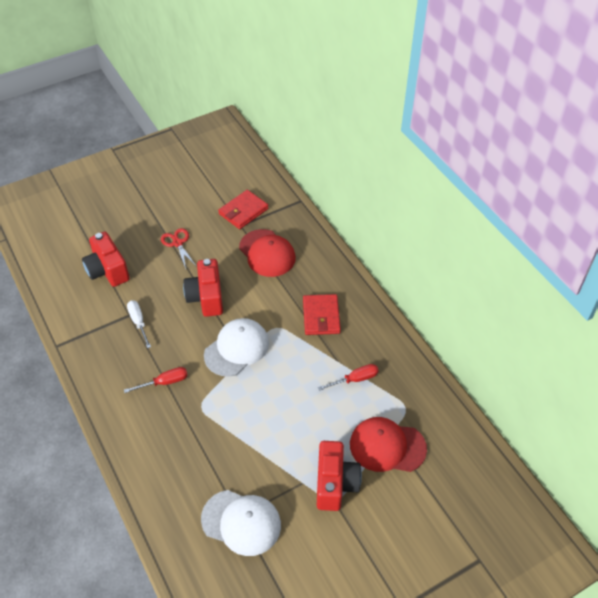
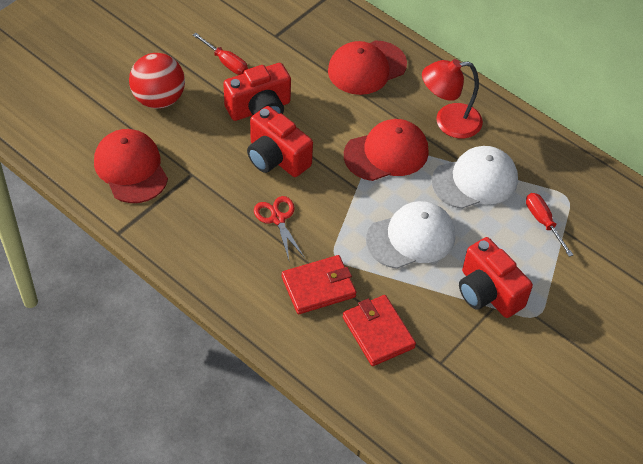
red ball: 0 -> 1
red cap: 2 -> 3
red lamp: 0 -> 1
white screwdriver: 1 -> 0

